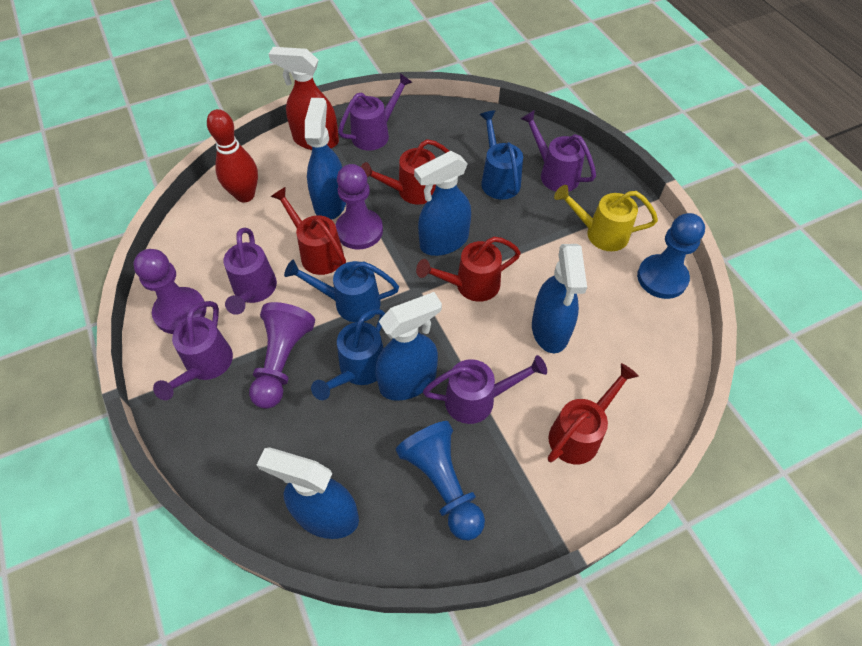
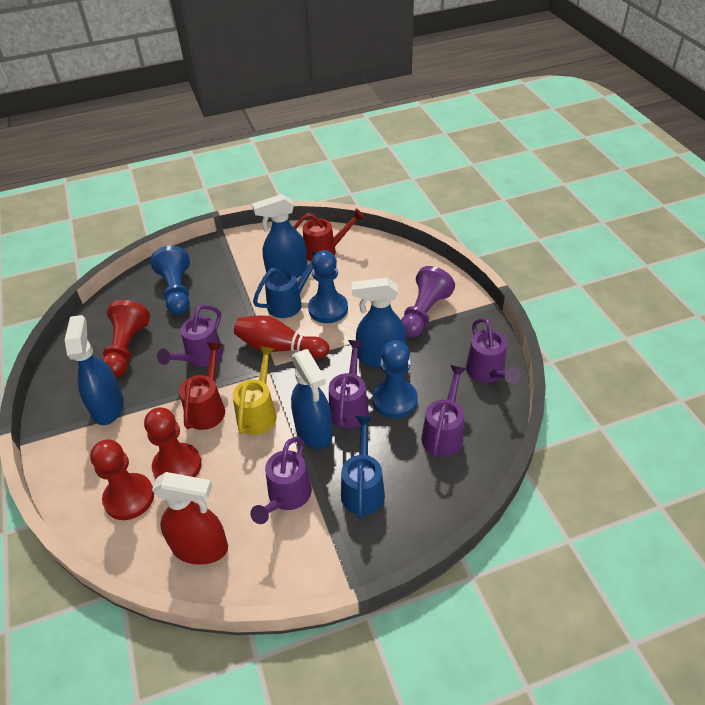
blue pawn: 2 -> 3
blue spray bottle: 5 -> 4
blue watering can: 3 -> 2
purple pawn: 3 -> 1
red pawn: 0 -> 3
red watering can: 4 -> 2

